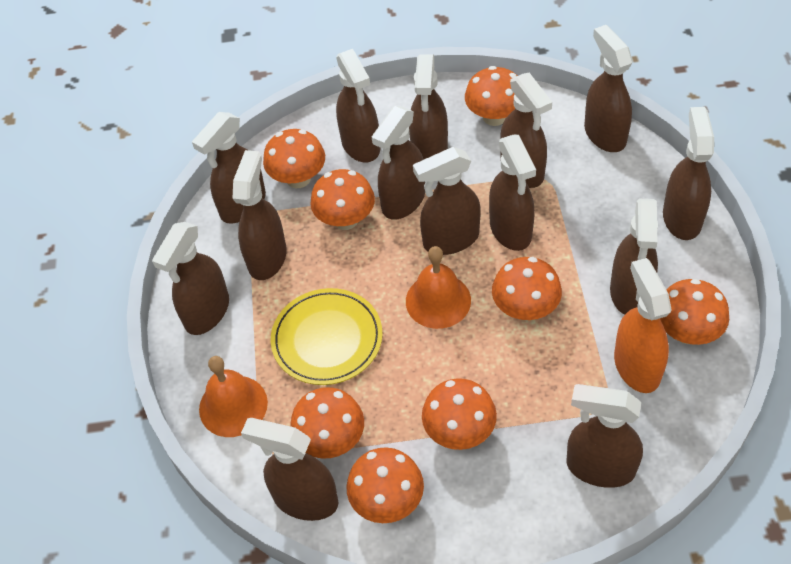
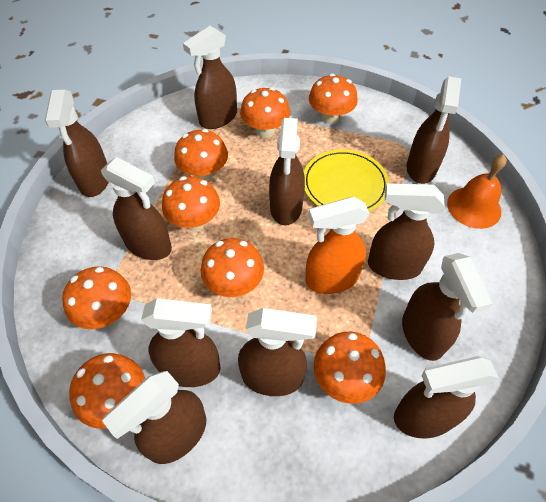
brown spray bottle: 14 -> 11
orange bell: 2 -> 1

